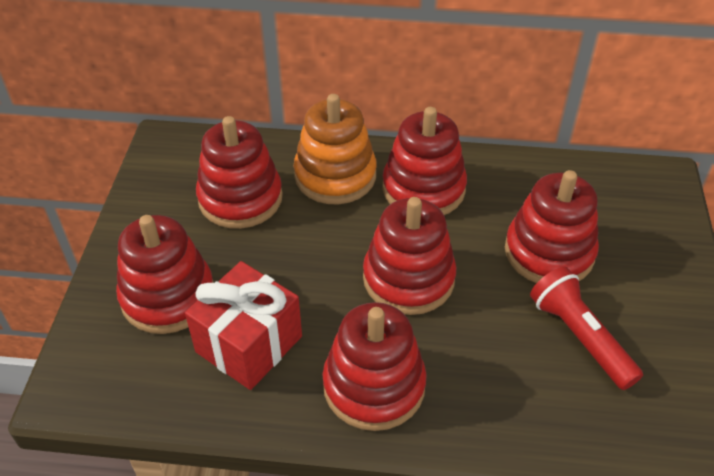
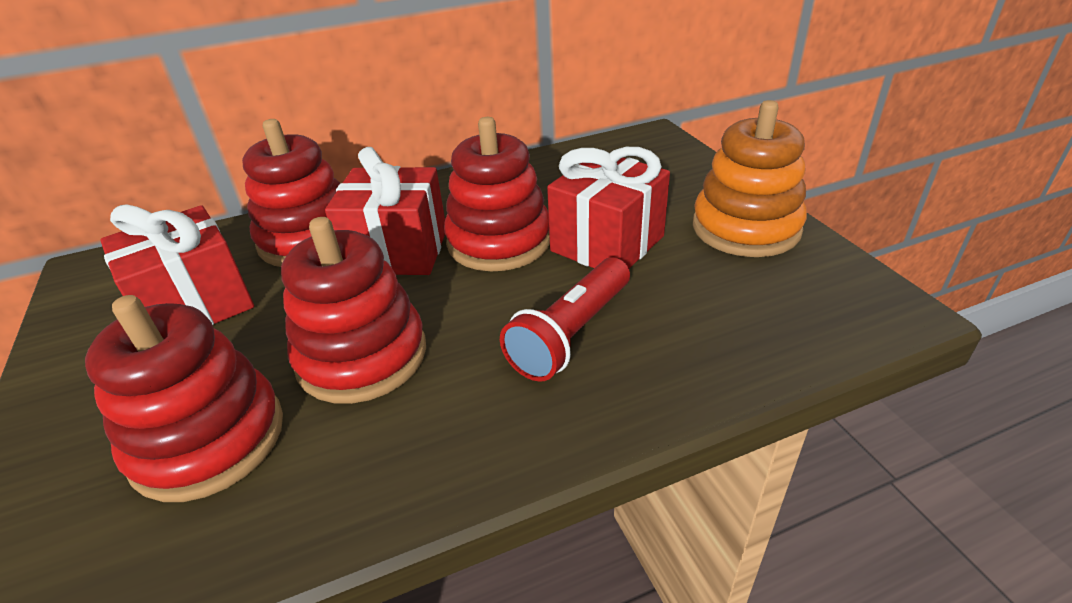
red gift: 1 -> 3
red stacking toy: 6 -> 4

